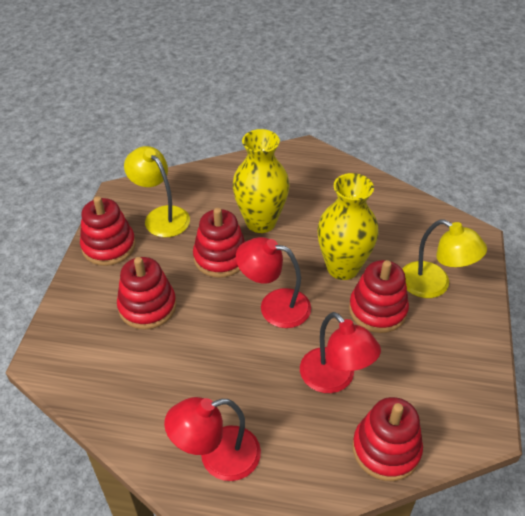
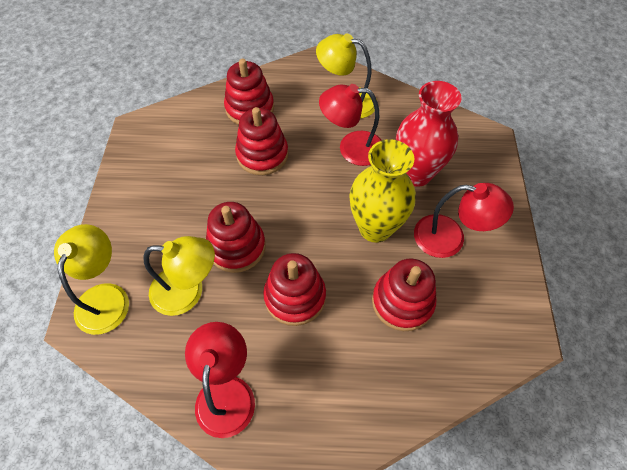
red vase: 0 -> 1
yellow lamp: 2 -> 3
yellow vase: 2 -> 1

